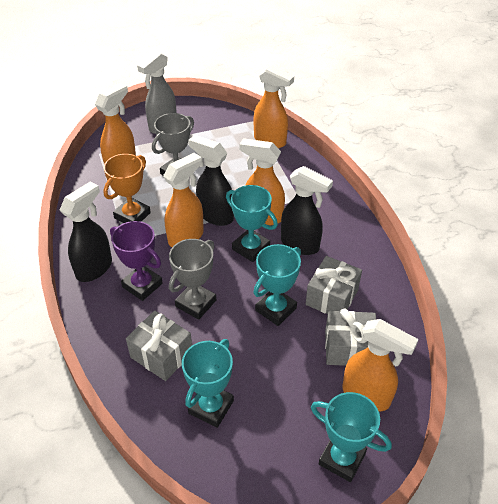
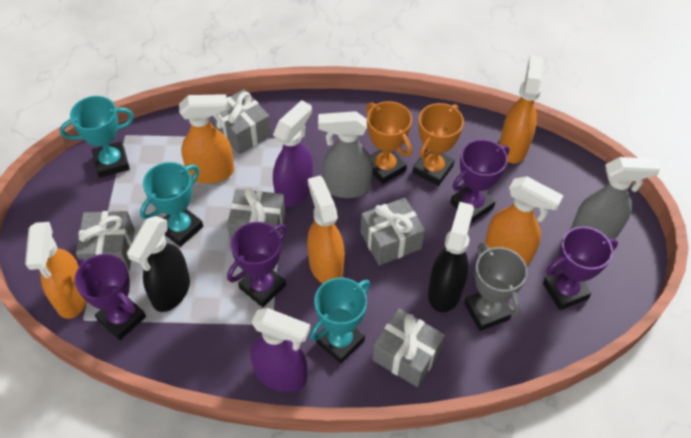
black spray bottle: 3 -> 2
grey gift: 3 -> 5
grey spray bottle: 1 -> 2
grey trophy: 2 -> 1
orange trophy: 1 -> 2
purple spray bottle: 0 -> 2
purple trophy: 1 -> 4
turquoise trophy: 4 -> 3

